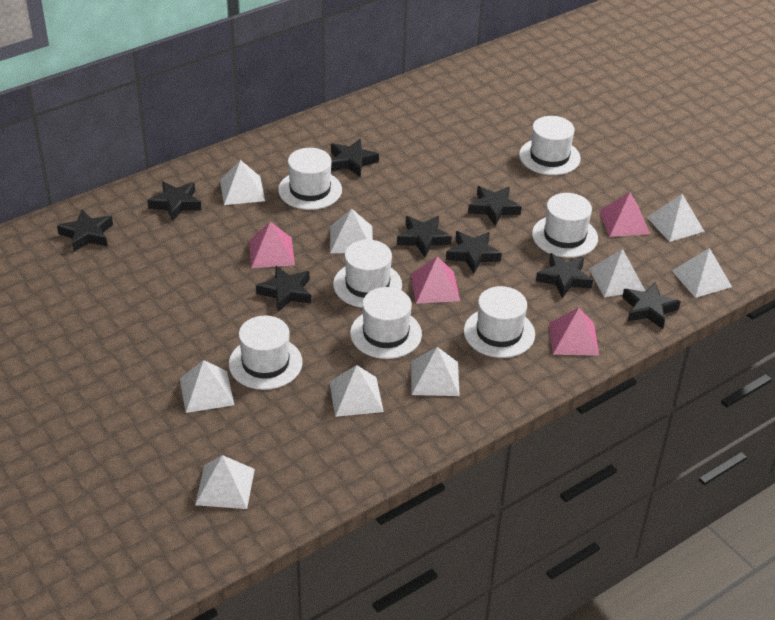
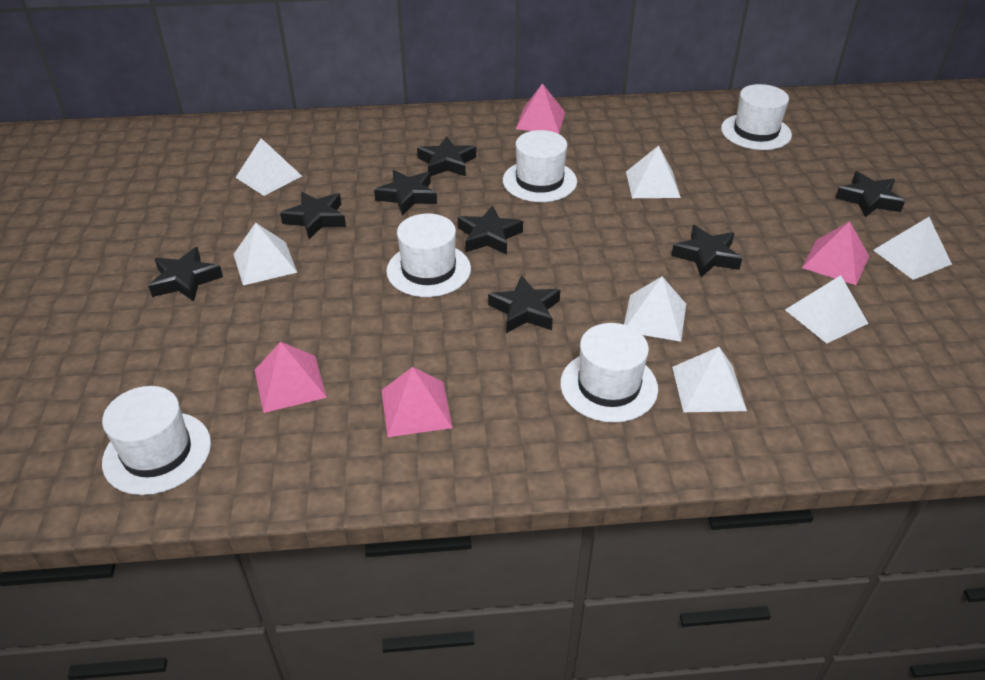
black star: 9 -> 8
white hat: 7 -> 5
white pyramid: 9 -> 7

